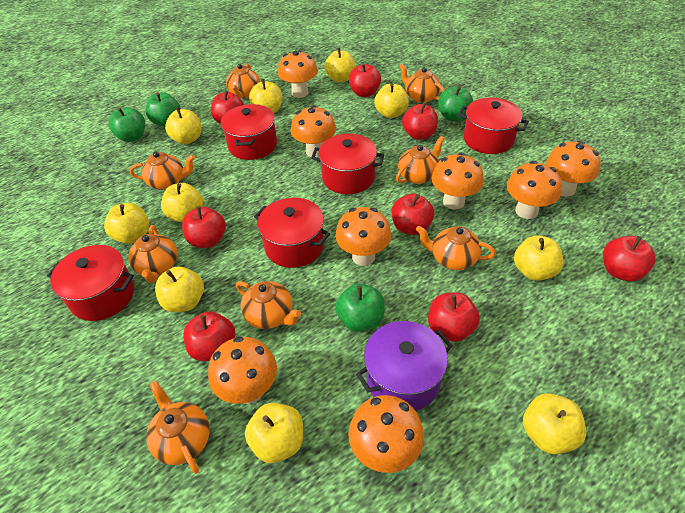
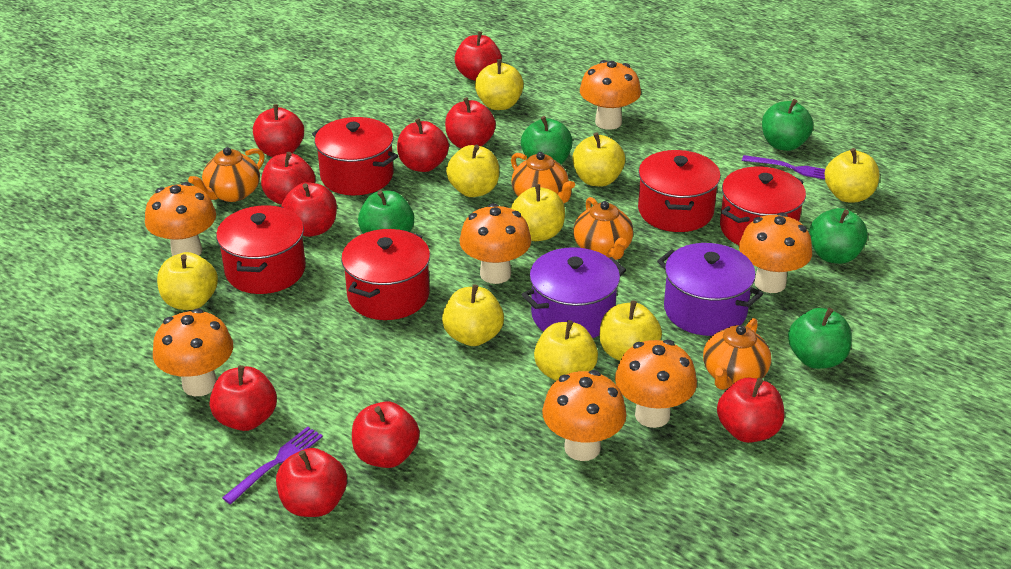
green apple: 4 -> 5
orange mushroom: 8 -> 7
orange teapot: 8 -> 4
purple fork: 0 -> 2
purple pot: 1 -> 2
red apple: 8 -> 10
yellow apple: 10 -> 9

